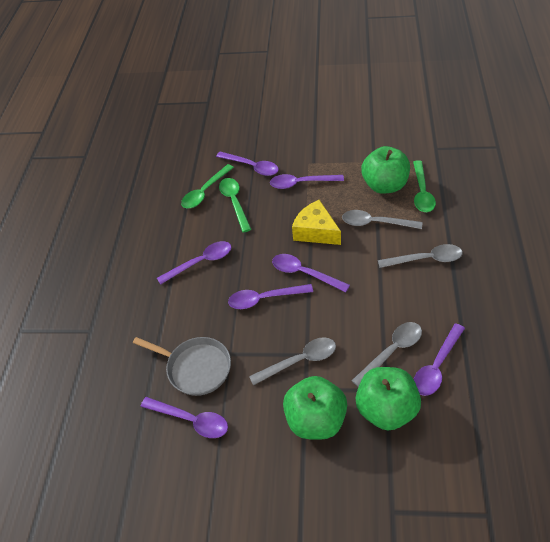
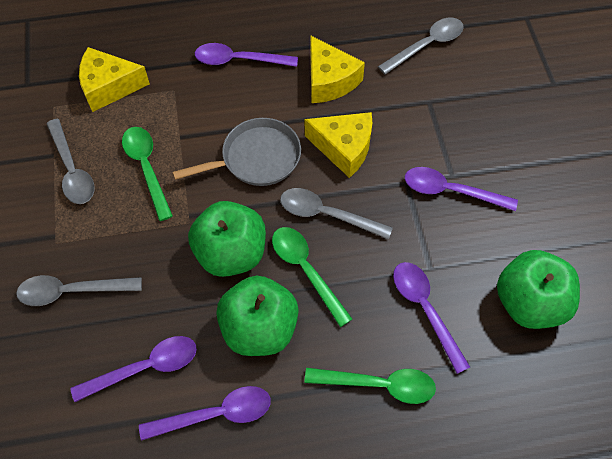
purple spoon: 7 -> 5
yellow cheese: 1 -> 3

